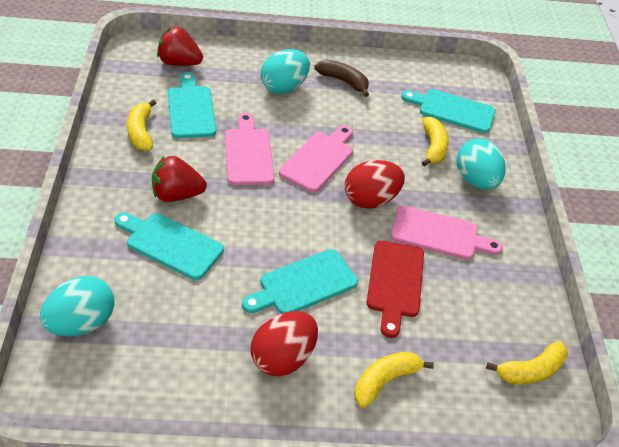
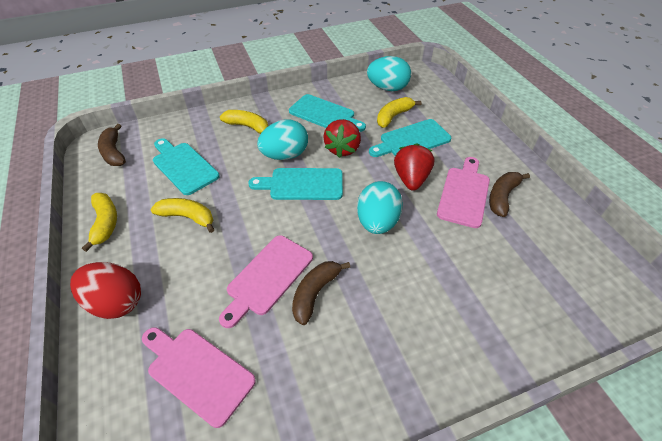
brown banana: 1 -> 3
red cutting board: 1 -> 0
red egg: 2 -> 1

